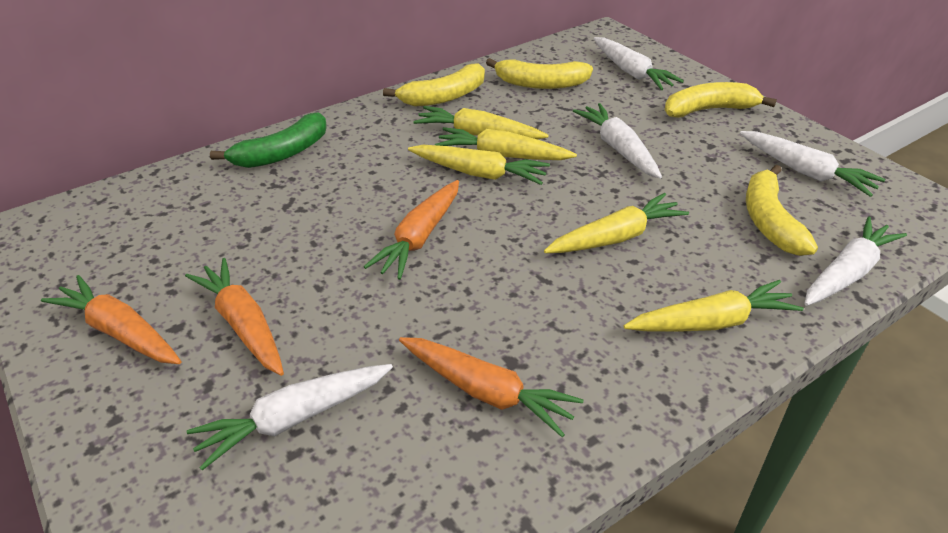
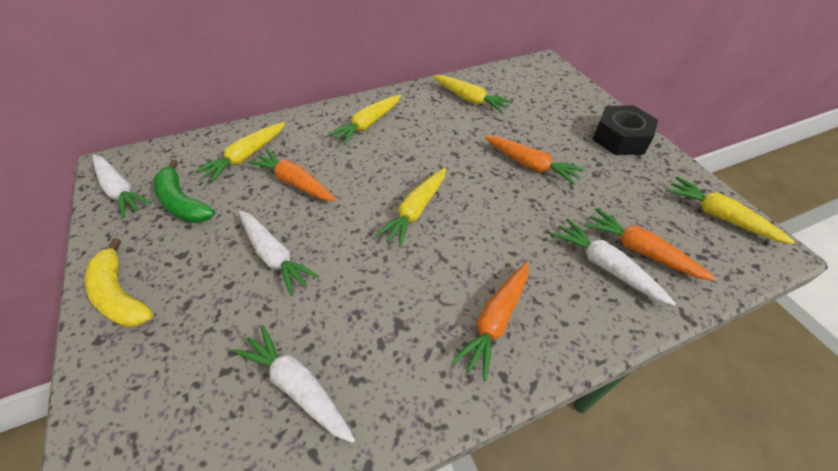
black nut: 0 -> 1
white carrot: 5 -> 4
yellow banana: 4 -> 1

